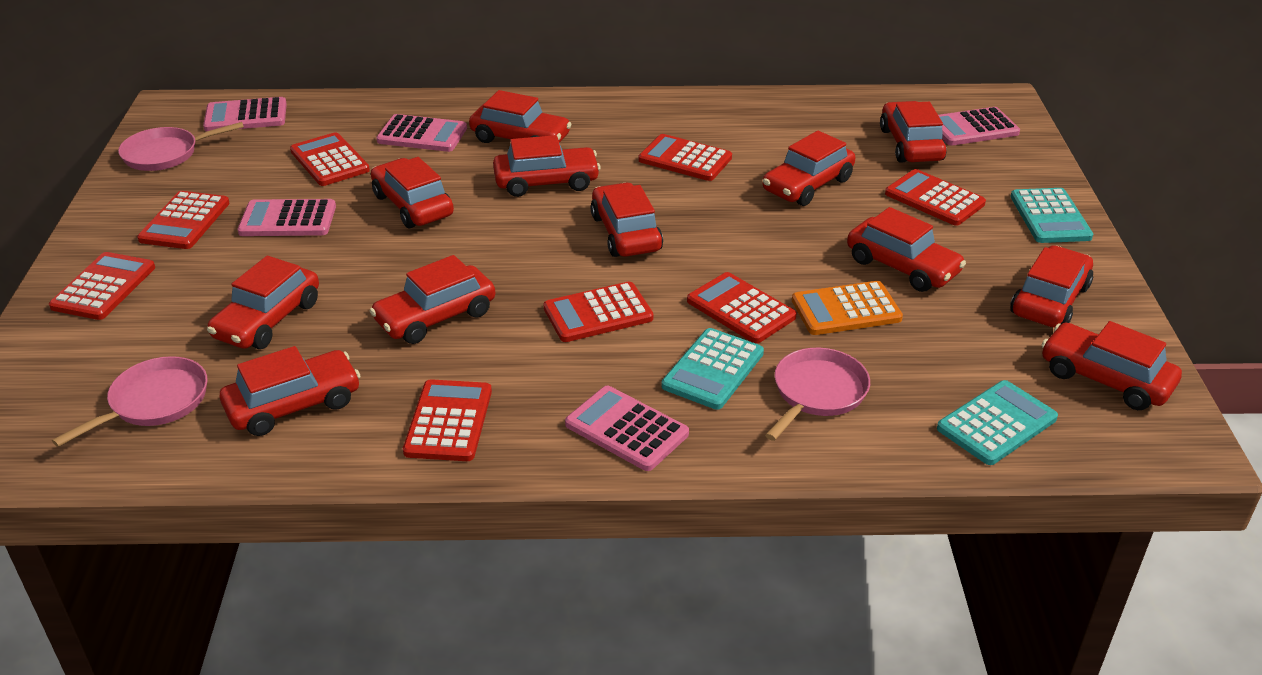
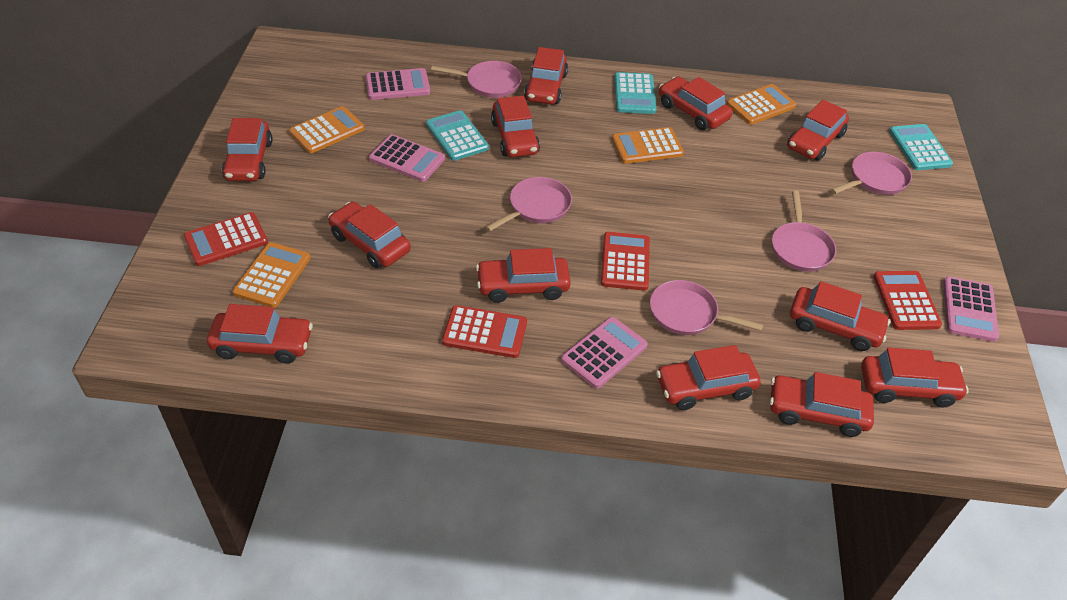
orange calculator: 1 -> 4
pink calculator: 5 -> 4
pink pan: 3 -> 5
red calculator: 8 -> 4

